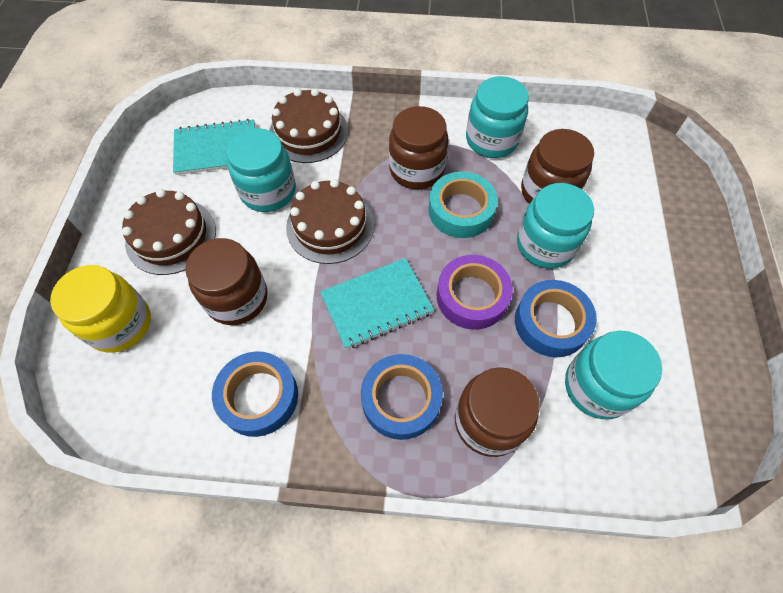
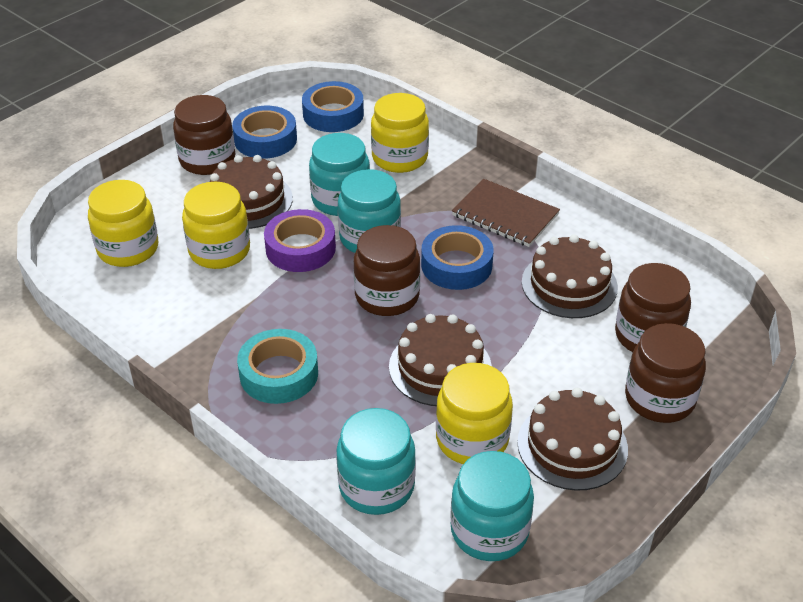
brown cake: 3 -> 4
brown notebook: 0 -> 1
turquoise notebook: 2 -> 0
yellow jar: 1 -> 4

